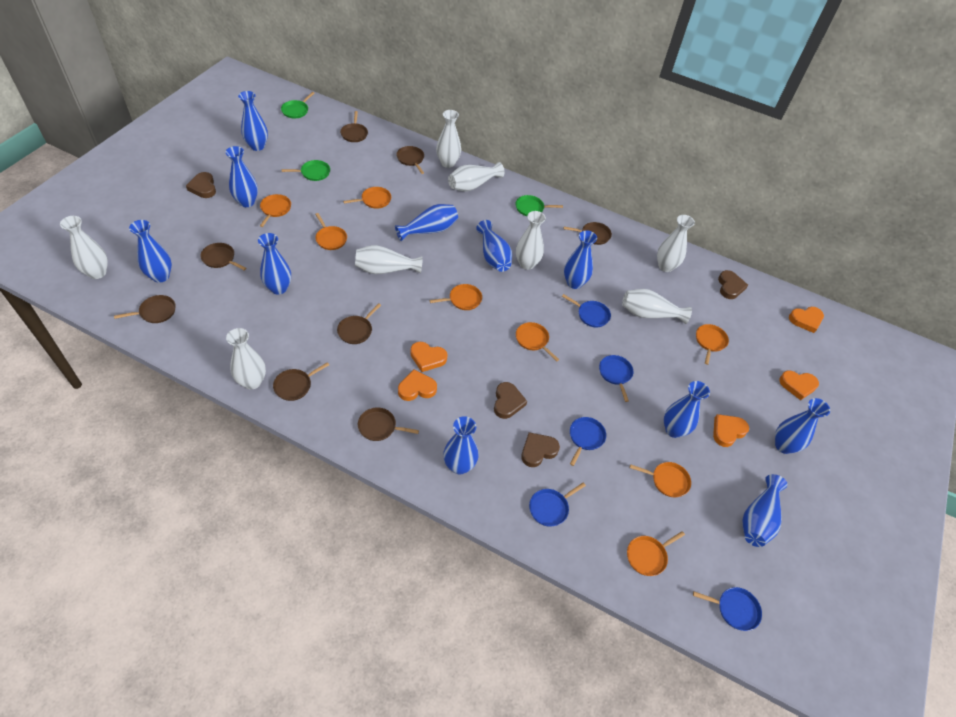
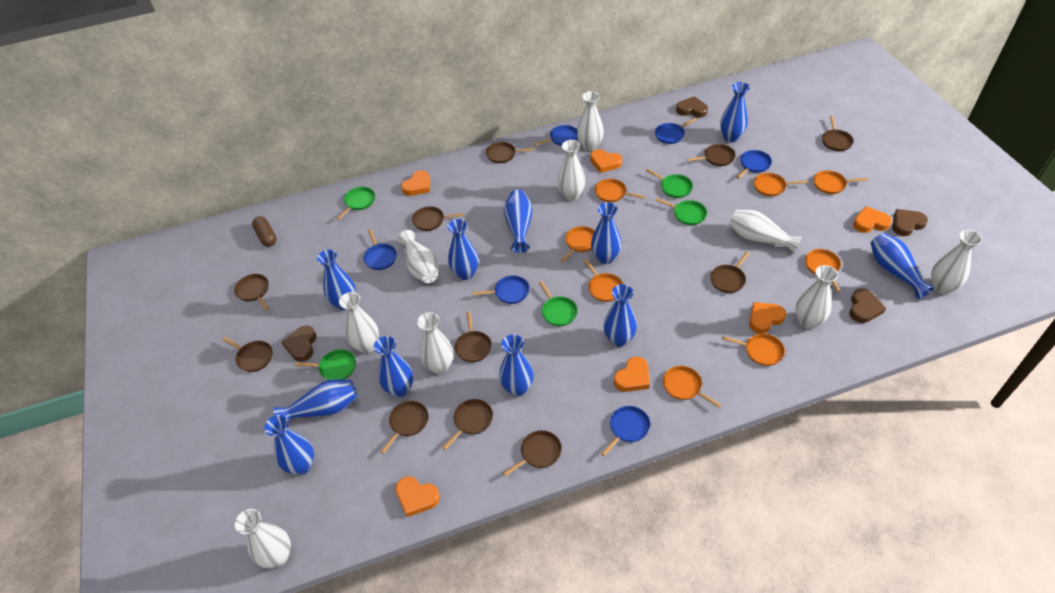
blue pan: 5 -> 6
brown capsule: 0 -> 1
brown pan: 8 -> 11
green pan: 3 -> 5
orange heart: 5 -> 6
white vase: 8 -> 9

